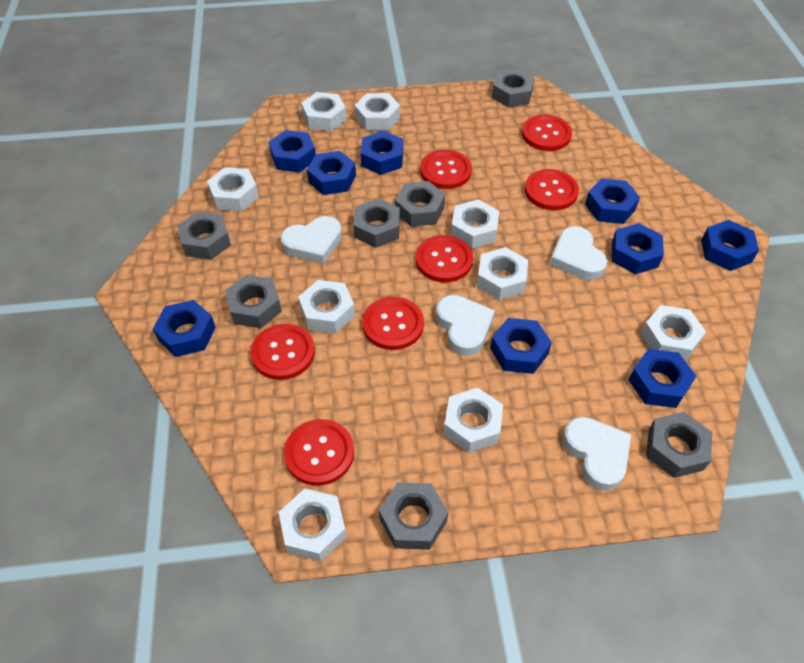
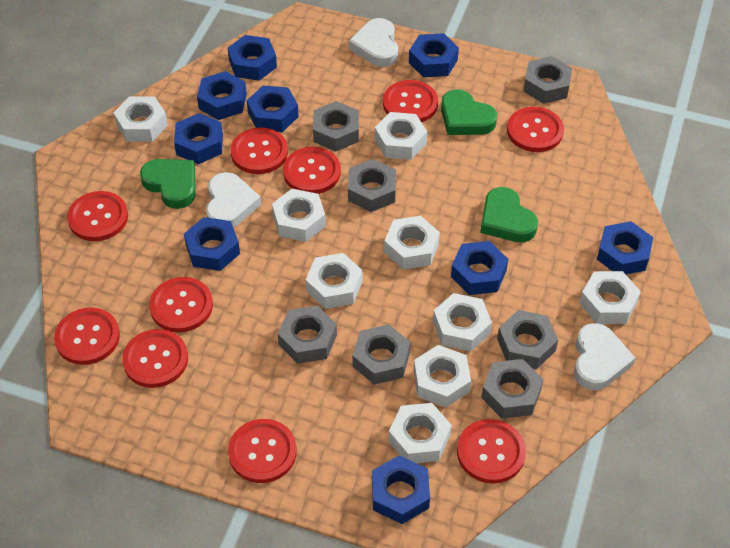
green heart: 0 -> 3
red button: 7 -> 10
white heart: 4 -> 3

